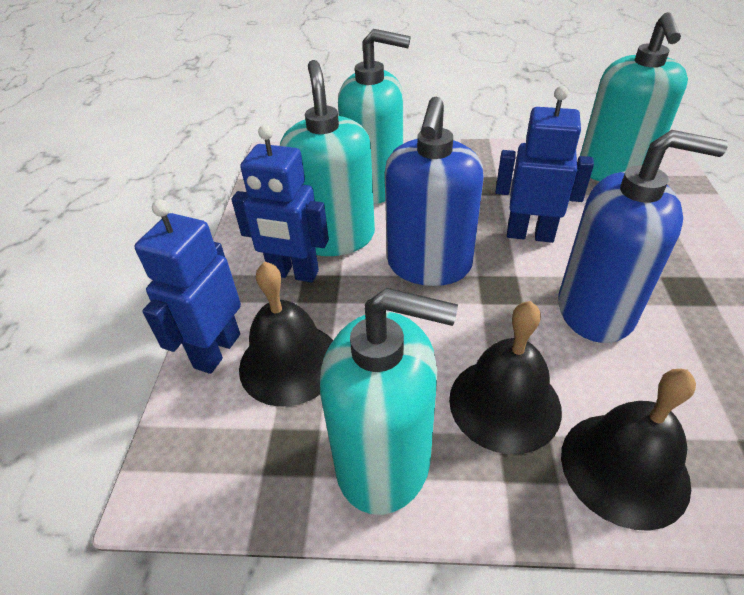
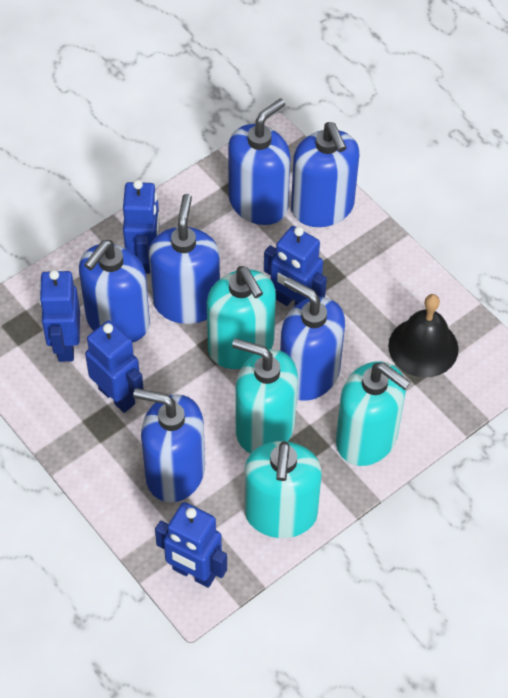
black bell: 3 -> 1
blue robot: 3 -> 5
blue soap dispenser: 2 -> 6

